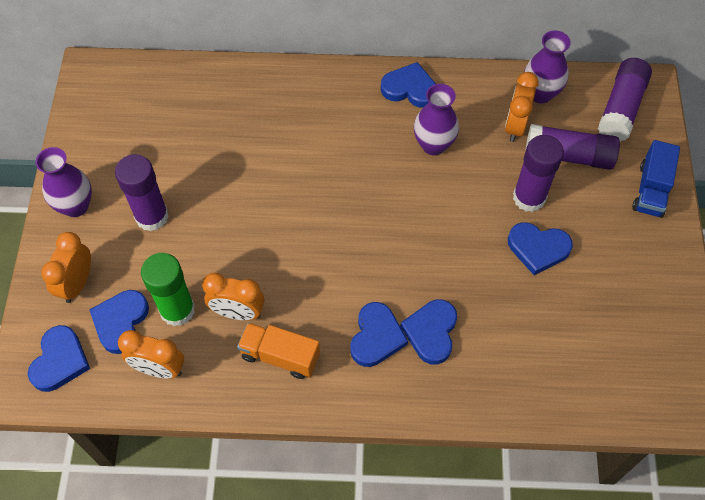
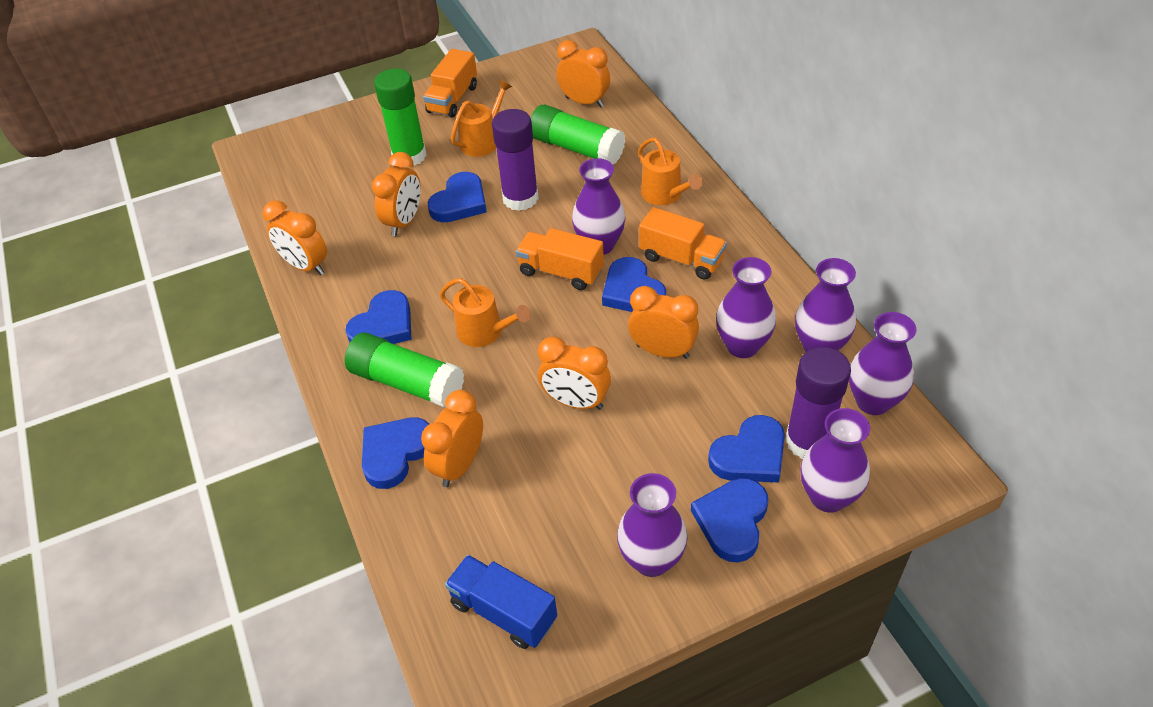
green glue stick: 1 -> 3
orange clock: 4 -> 6
orange truck: 1 -> 3
orange watering can: 0 -> 3
purple glue stick: 4 -> 2
purple vase: 3 -> 6

